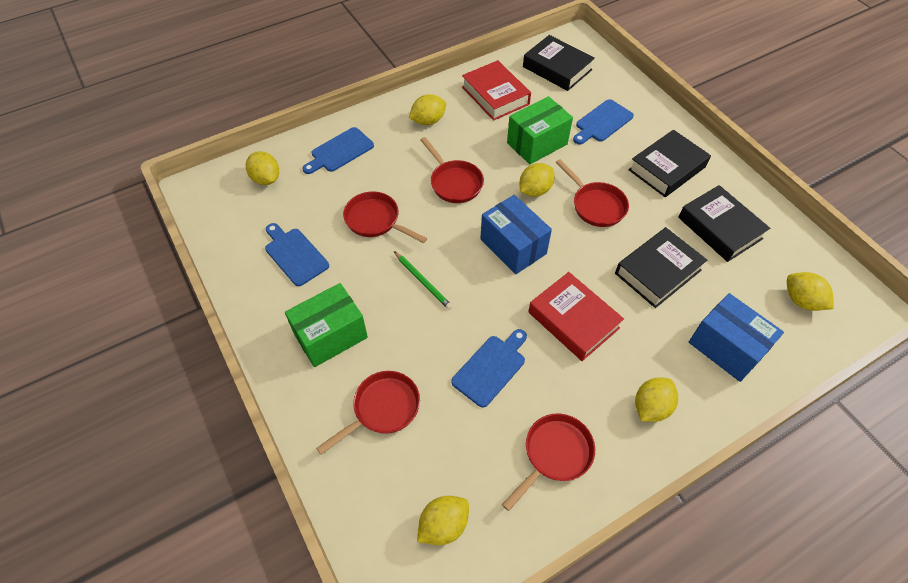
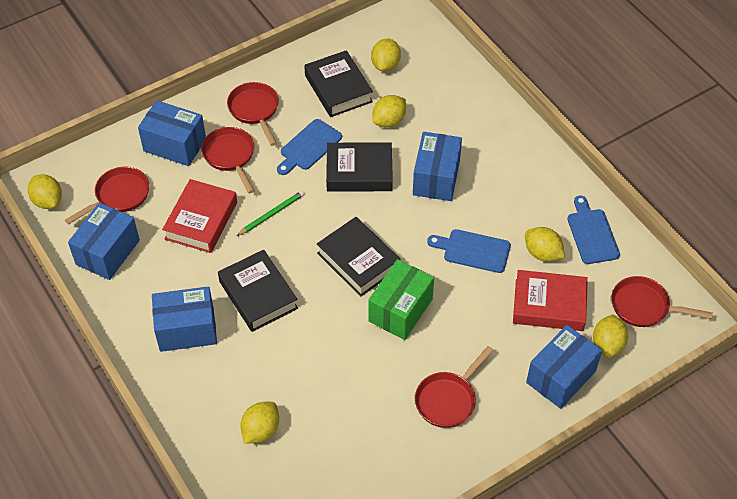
blue box: 2 -> 5
blue cutting board: 4 -> 3
green box: 2 -> 1

